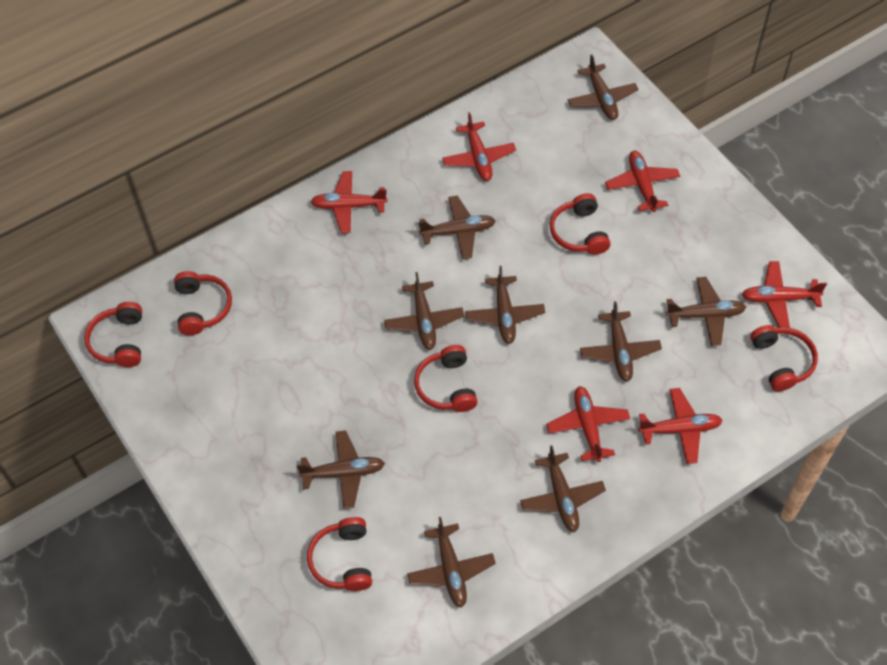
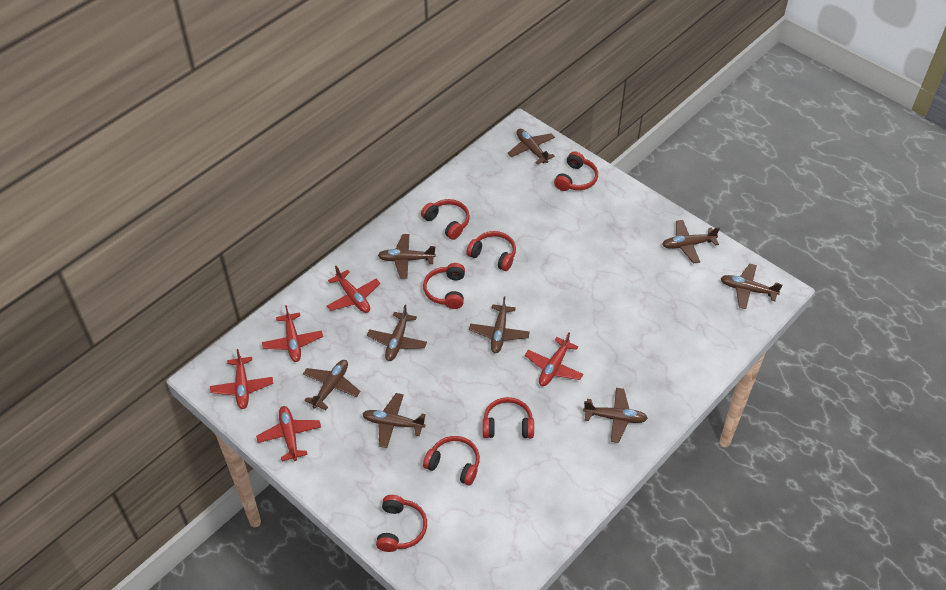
red headphones: 6 -> 7
red plane: 6 -> 5

